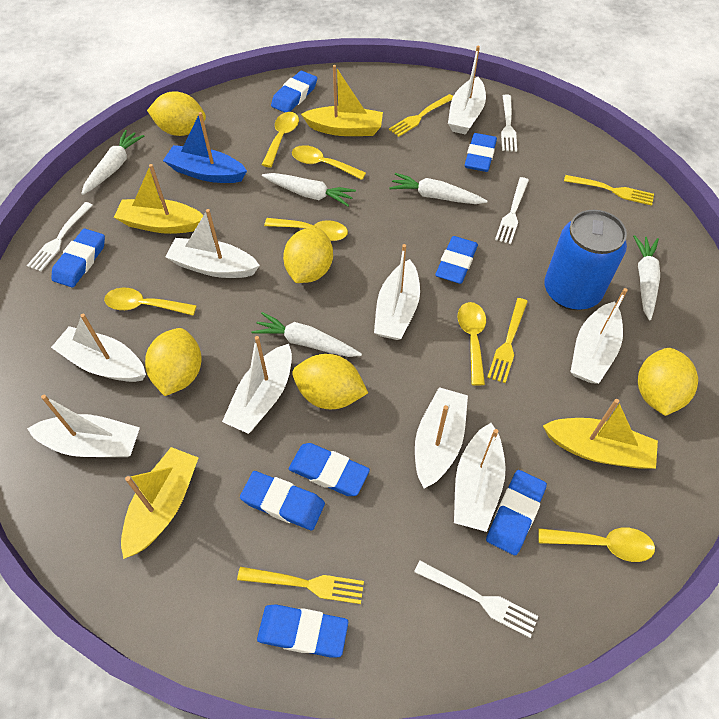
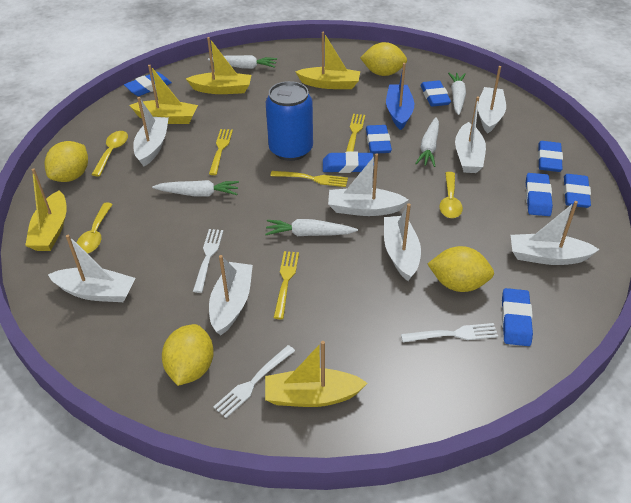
white boat: 9 -> 8
white fork: 4 -> 3
yellow boat: 4 -> 5
yellow lemon: 5 -> 4
yellow spoon: 6 -> 3

